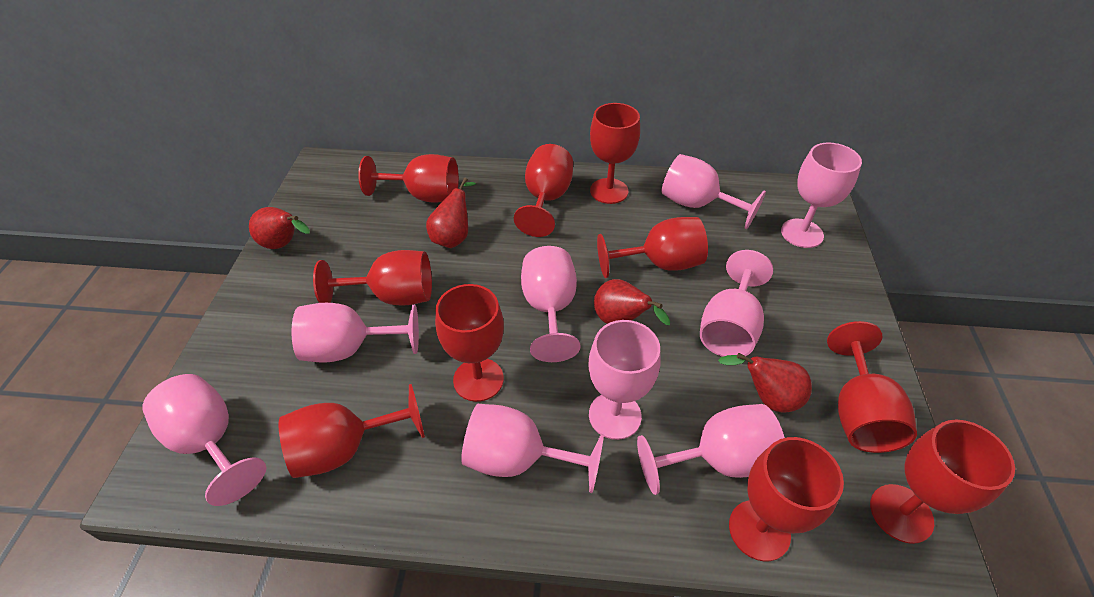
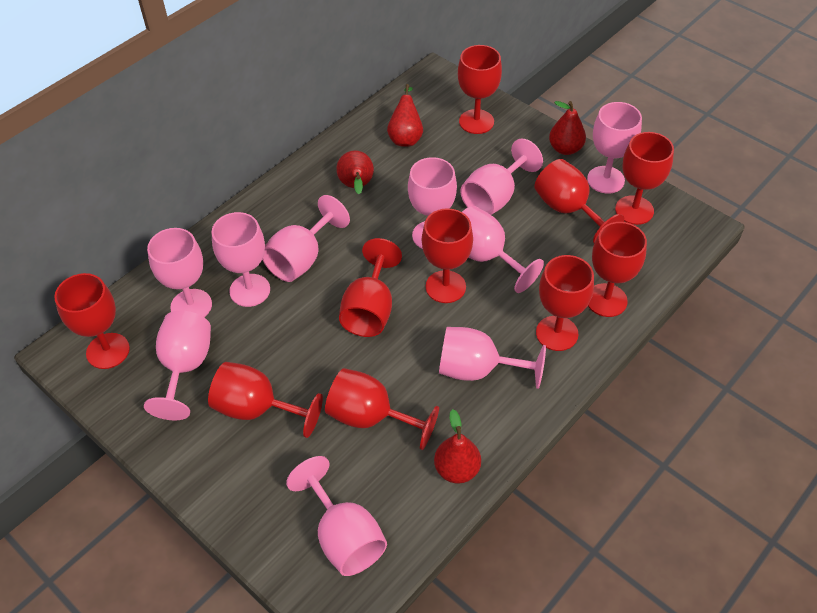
pink goblet: 9 -> 10

